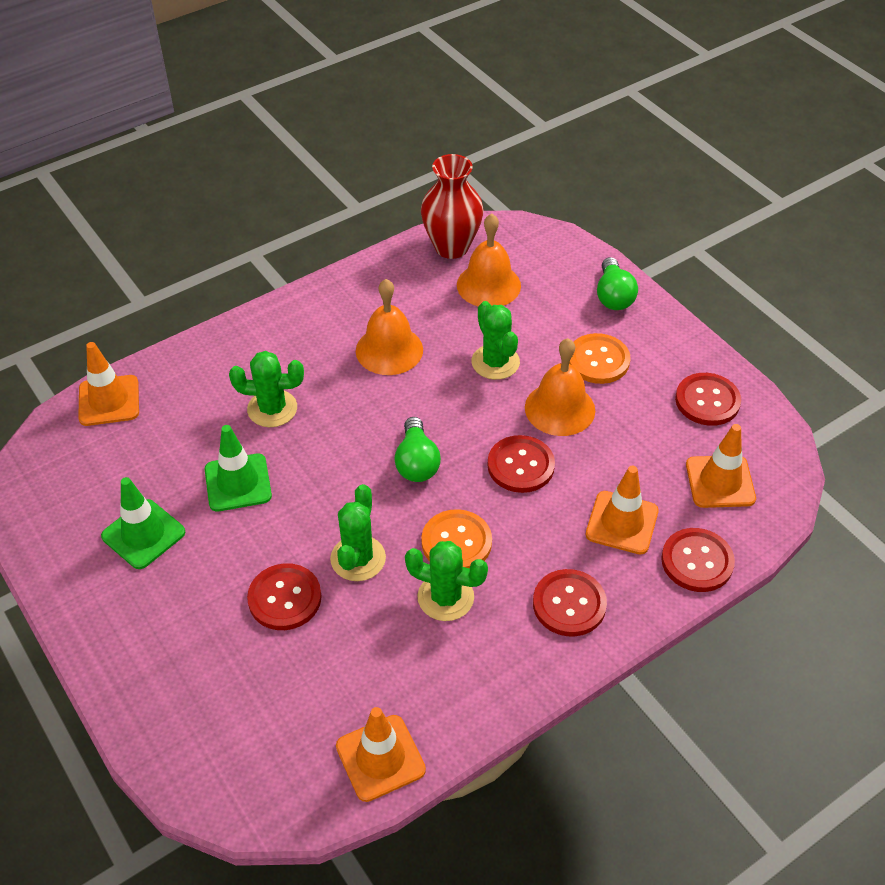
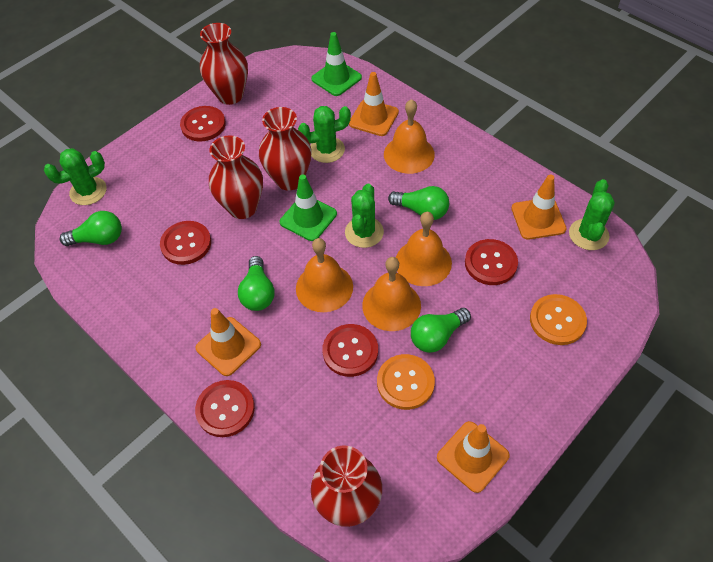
green light bulb: 2 -> 4
orange bell: 3 -> 4
red vase: 1 -> 4

